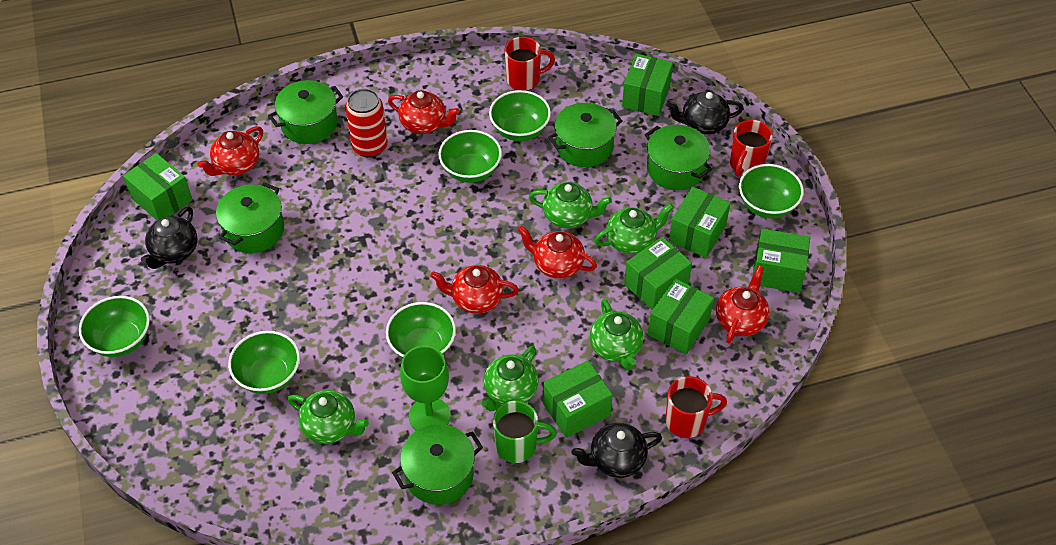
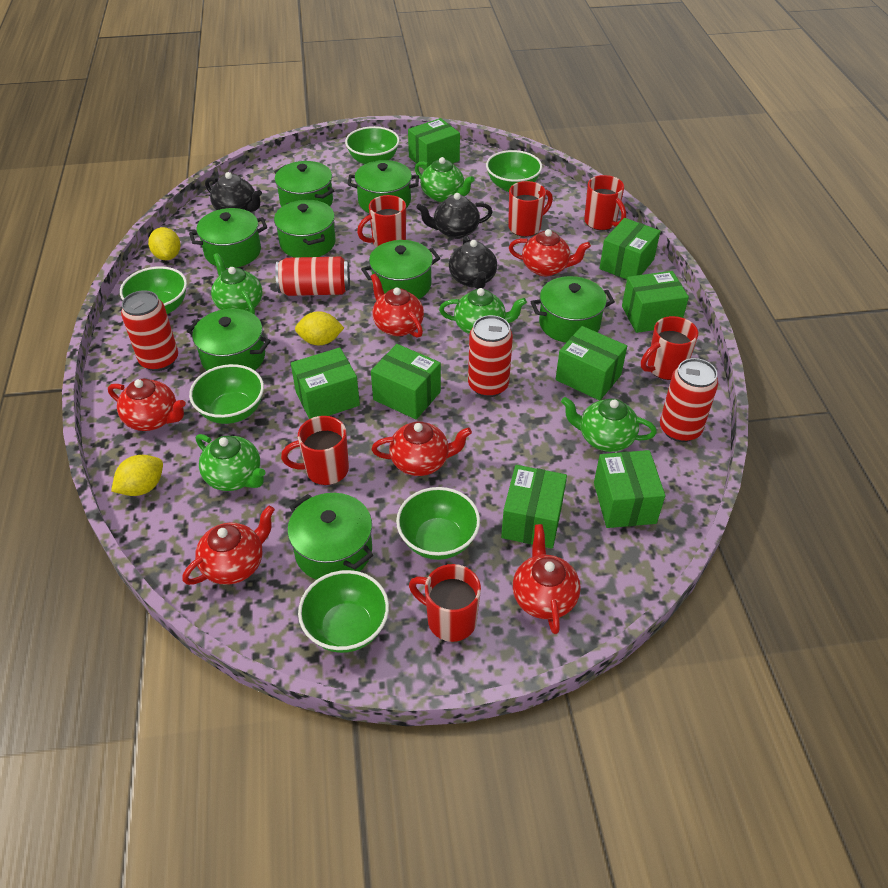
green box: 7 -> 8
green goblet: 1 -> 0
green mug: 1 -> 0
green pot: 5 -> 8
red can: 1 -> 4
red mug: 3 -> 6
red teapot: 5 -> 6
yellow lemon: 0 -> 3

